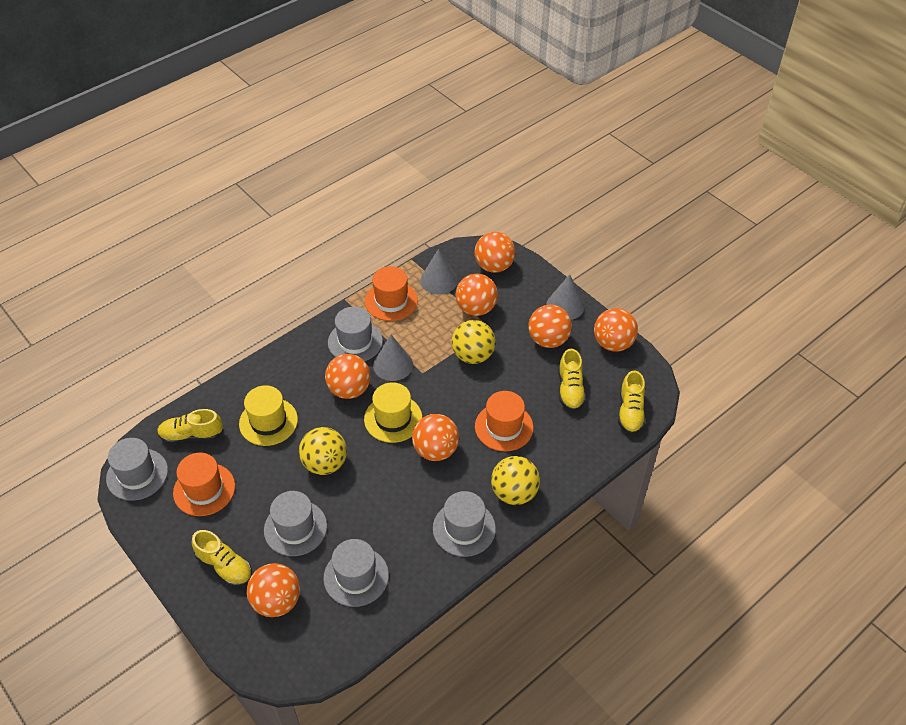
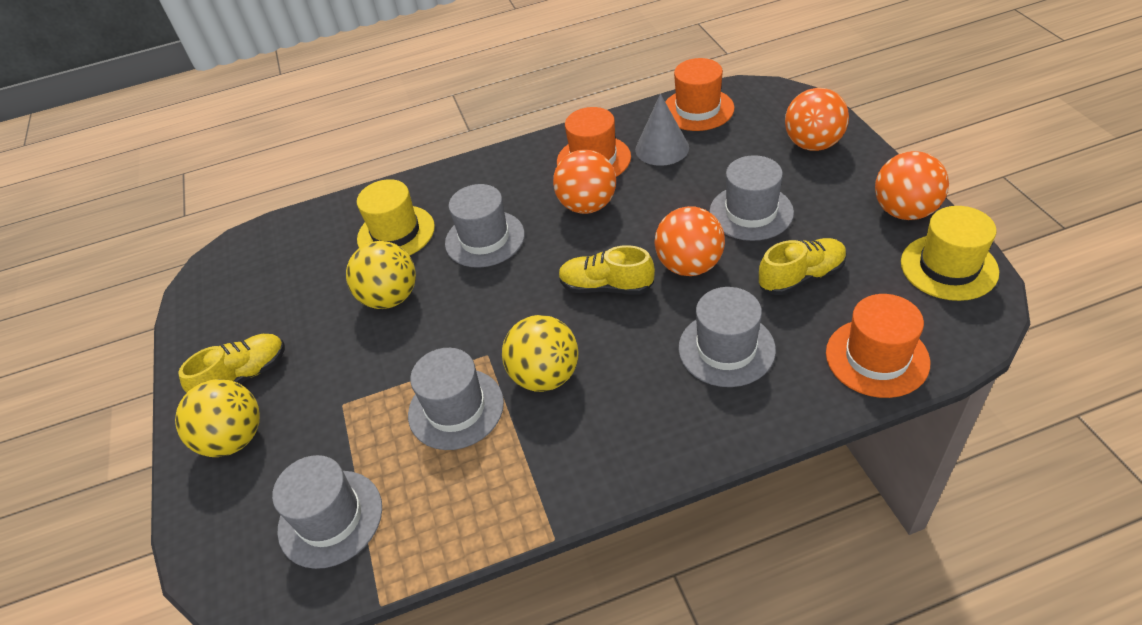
grey cone: 3 -> 1
orange ball: 7 -> 4
yellow shoe: 4 -> 3

